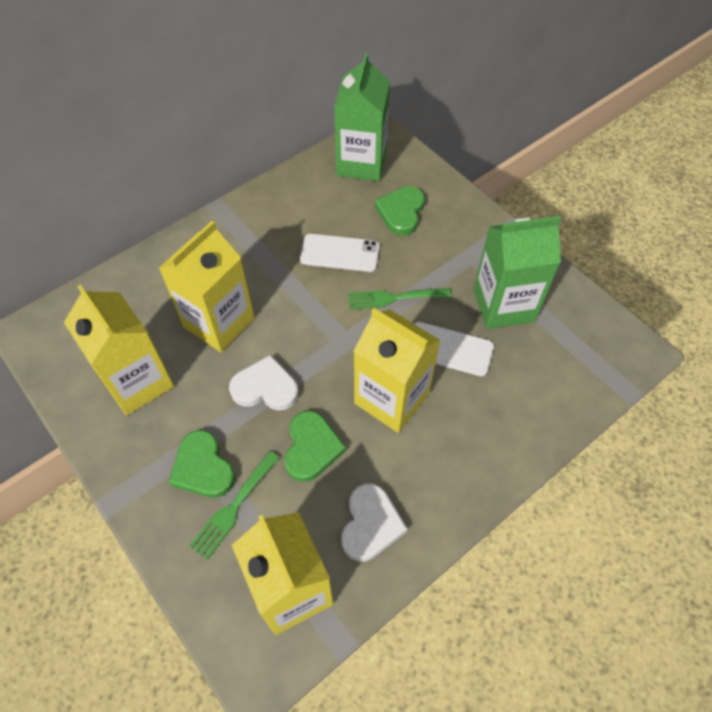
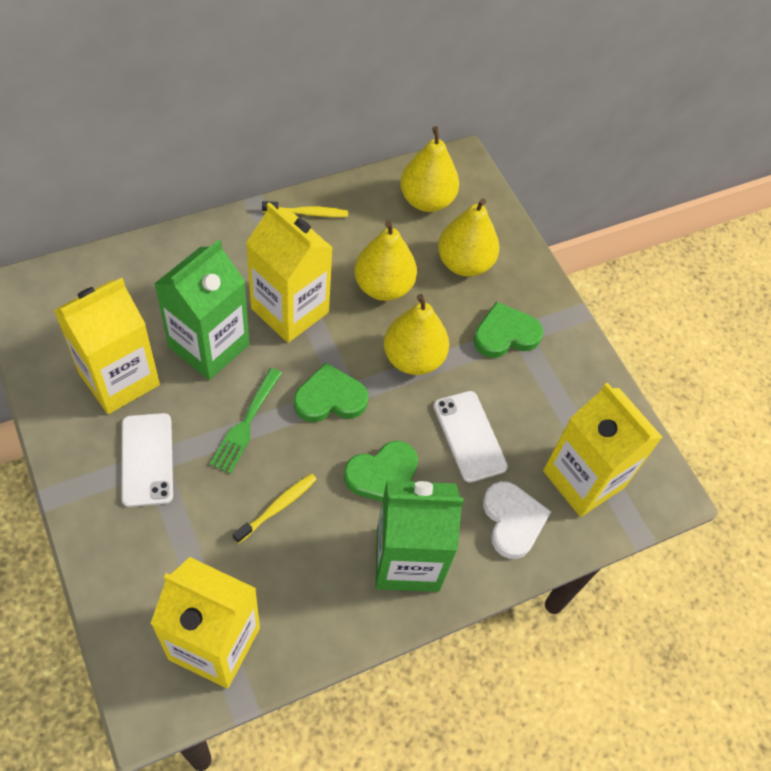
green fork: 2 -> 1
white heart: 2 -> 1
yellow pear: 0 -> 4
yellow toothbrush: 0 -> 2

